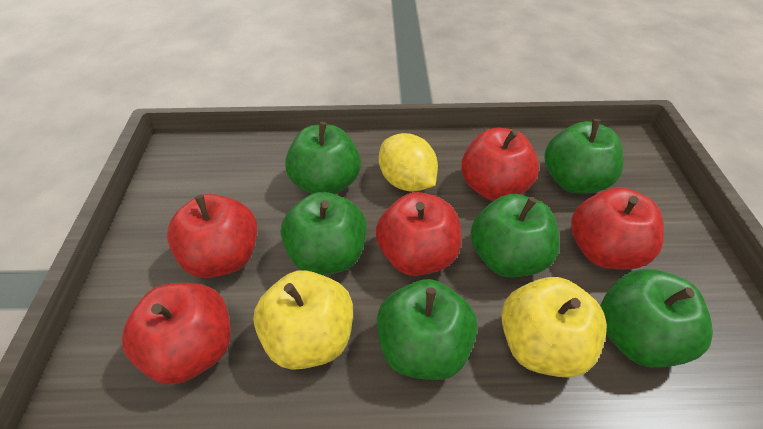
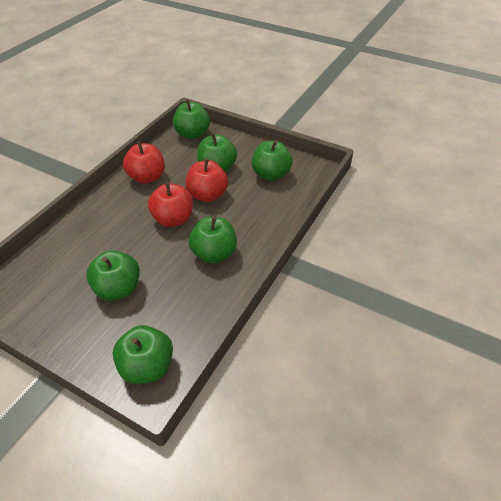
red apple: 5 -> 3
yellow apple: 2 -> 0
yellow lemon: 1 -> 0

